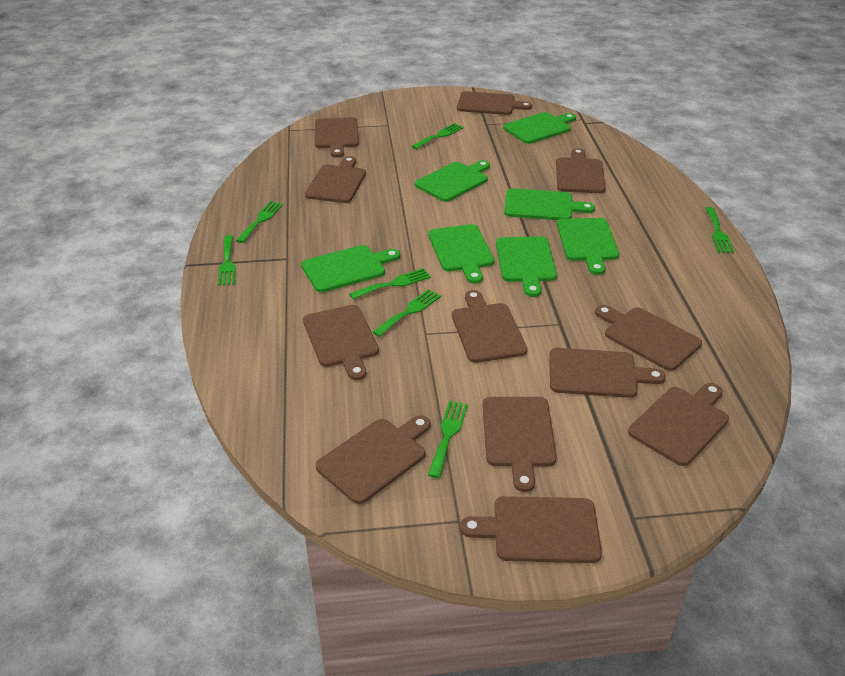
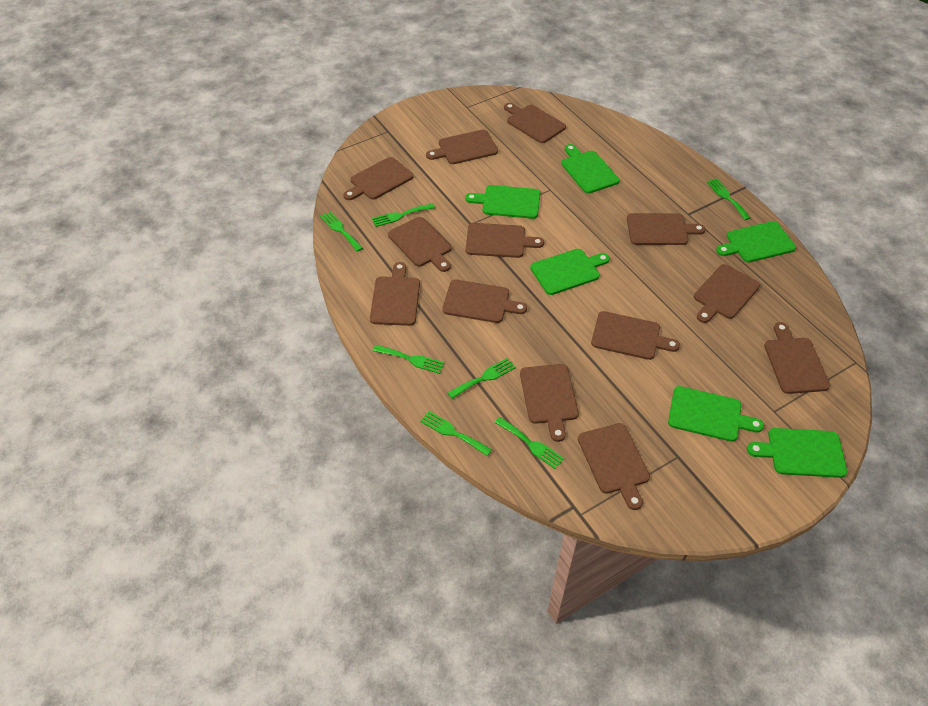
brown cutting board: 12 -> 13
green cutting board: 7 -> 6

